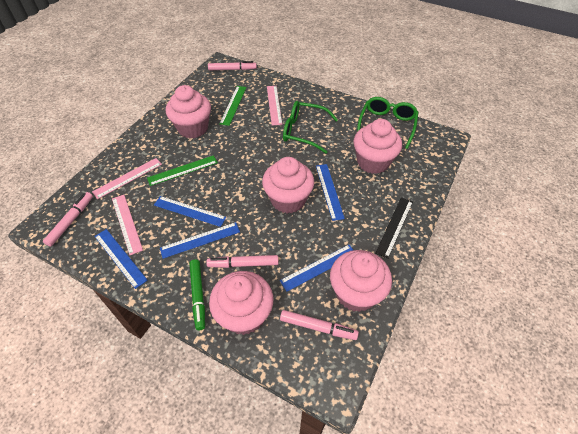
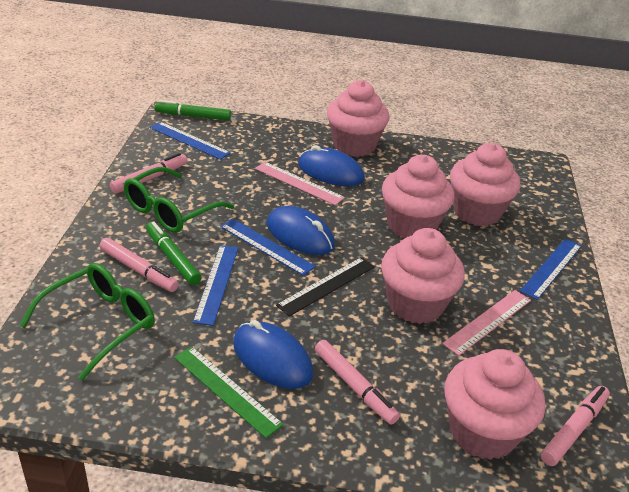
blue mouse: 0 -> 3
blue ruler: 5 -> 4
green marker: 1 -> 2
green ruler: 2 -> 1
pink ruler: 3 -> 2

